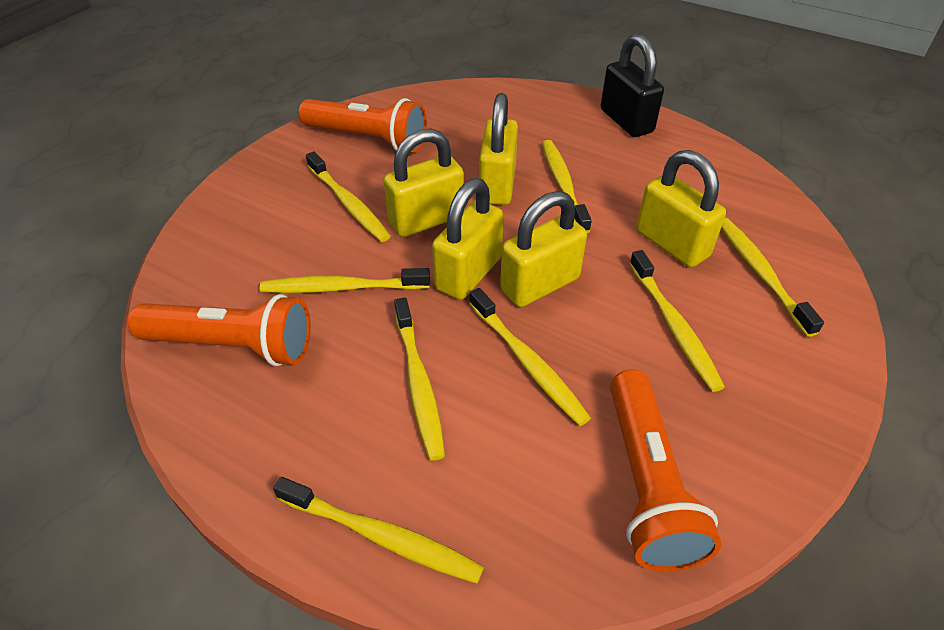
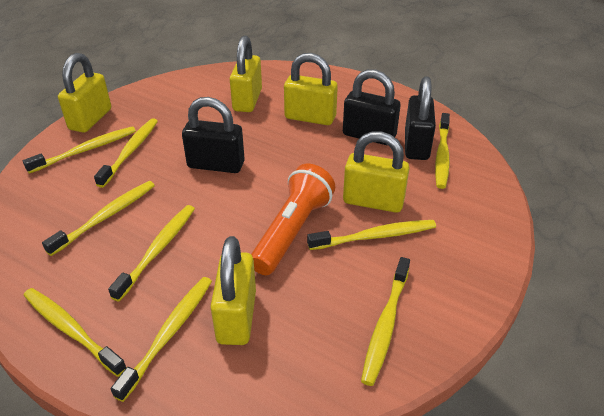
black padlock: 1 -> 3
orange flashlight: 3 -> 1
yellow toothbrush: 8 -> 9

